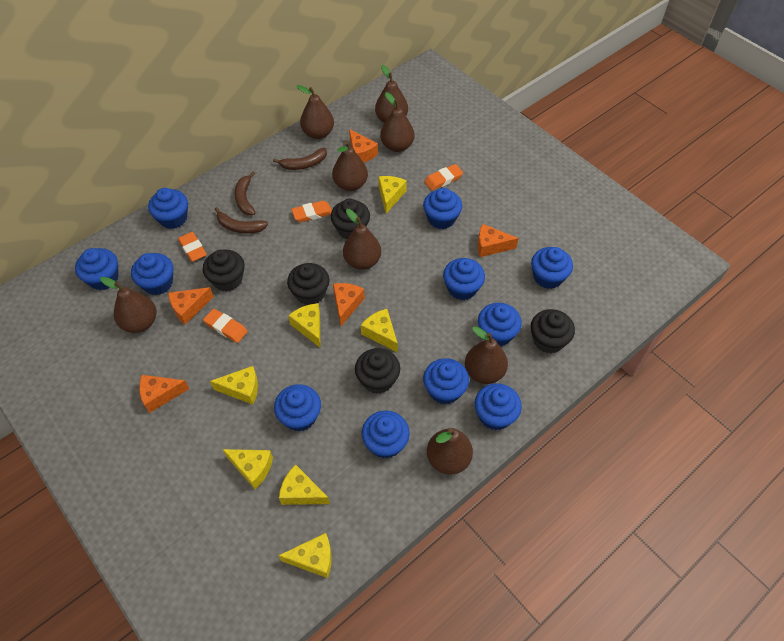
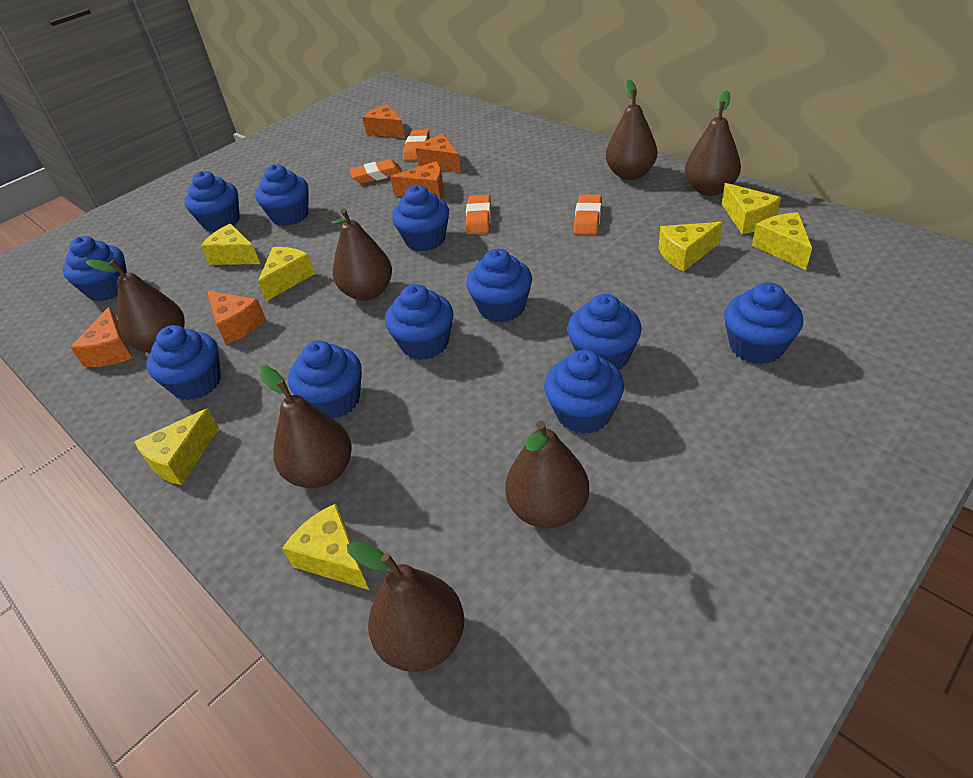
black cupcake: 5 -> 0
brown banana: 3 -> 0
brown pear: 8 -> 7

